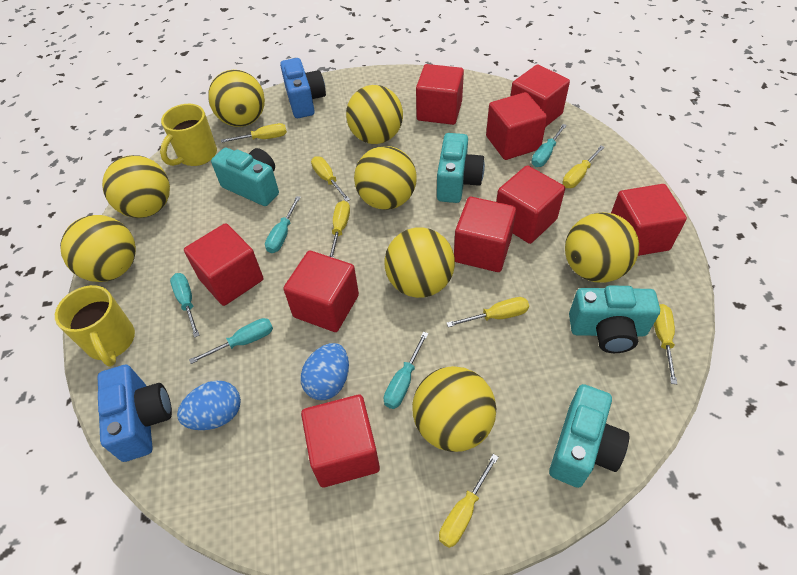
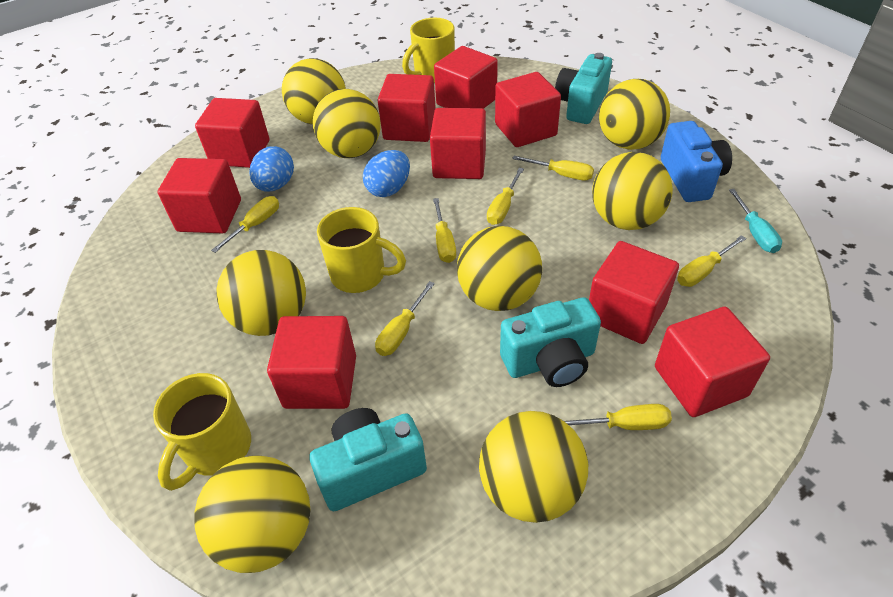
blue camera: 2 -> 1
turquoise camera: 4 -> 3
turquoise screwdriver: 5 -> 1
yellow mug: 2 -> 3

